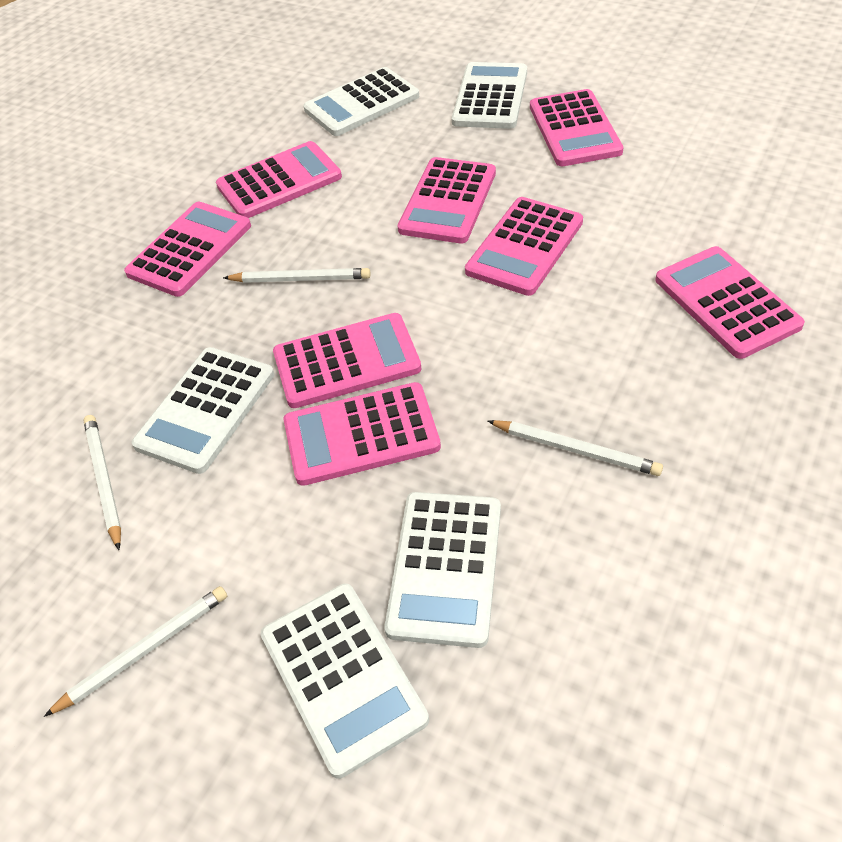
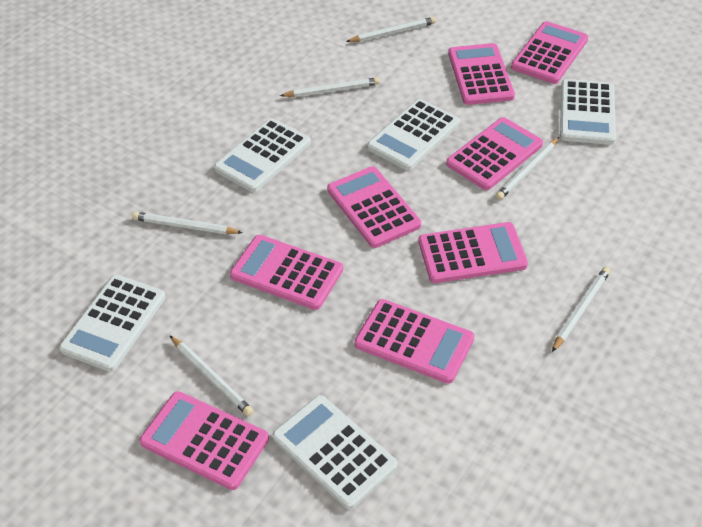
white pencil: 4 -> 6

